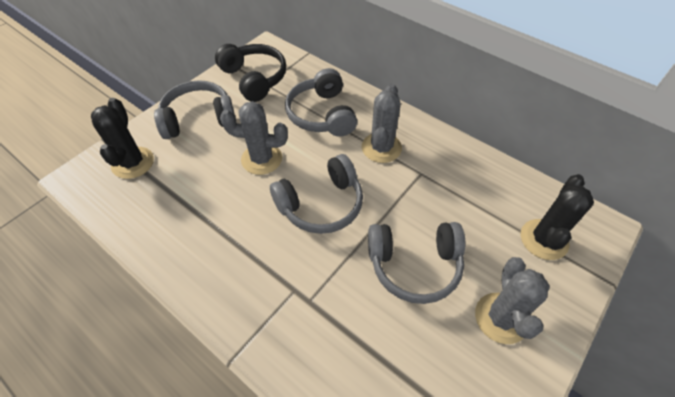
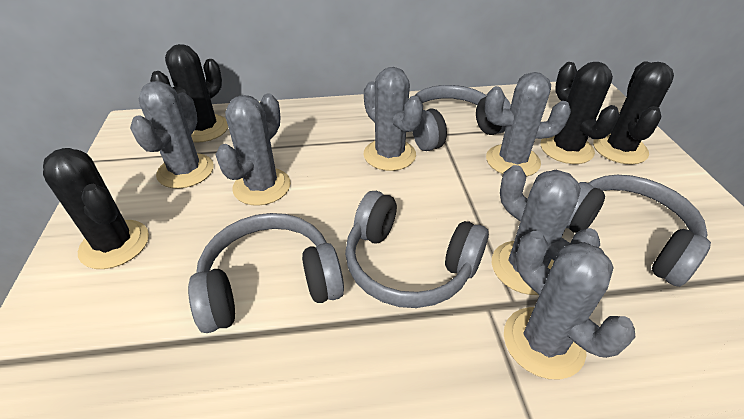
black cactus: 2 -> 4
black headphones: 1 -> 0
grey cactus: 3 -> 6

